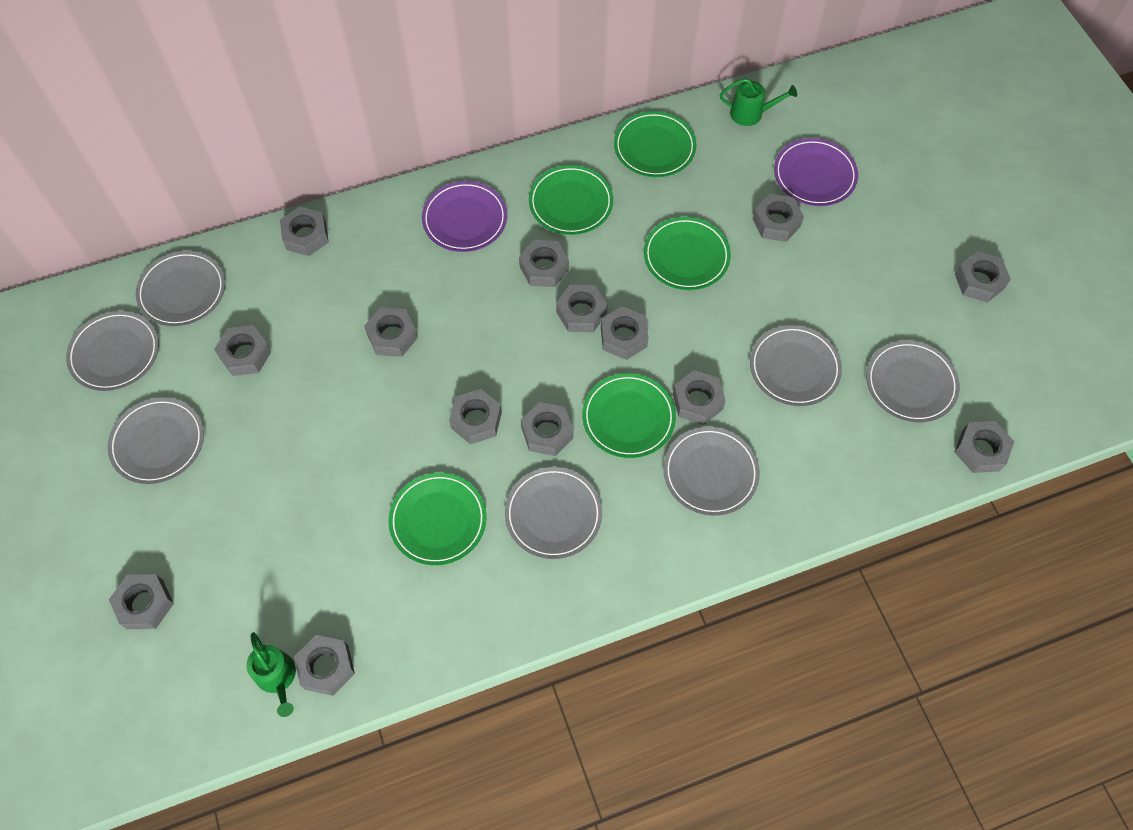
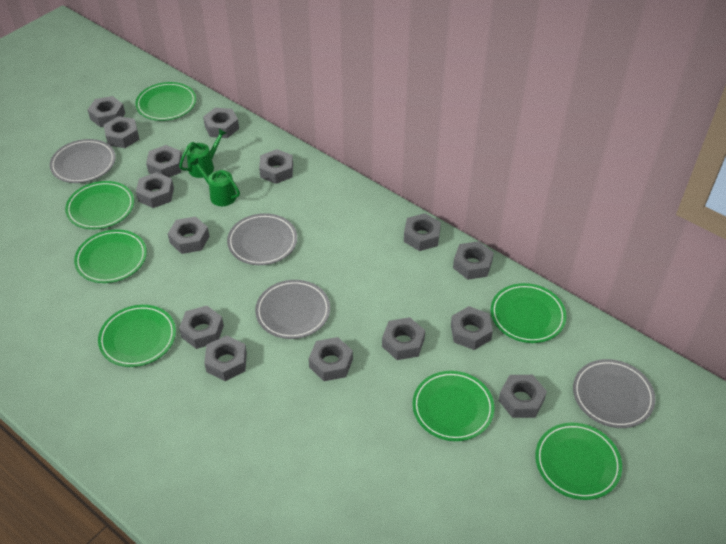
green plate: 5 -> 7
grey nut: 14 -> 15
grey plate: 7 -> 4
purple plate: 2 -> 0

